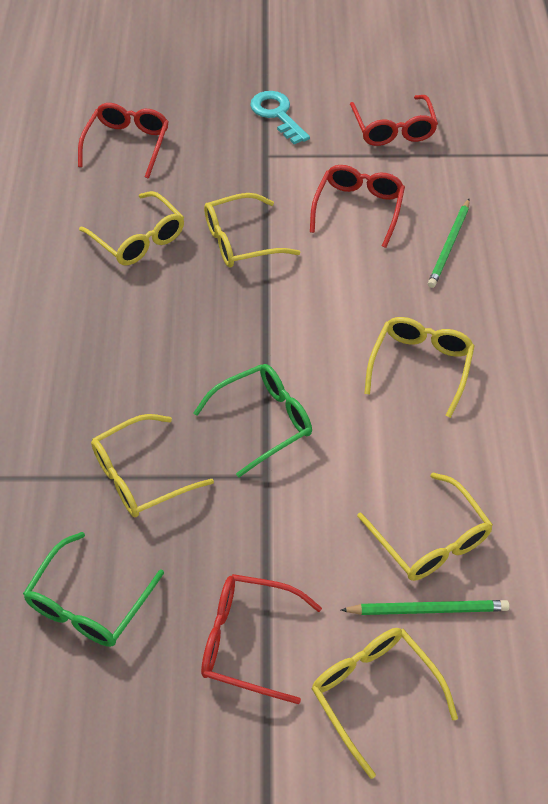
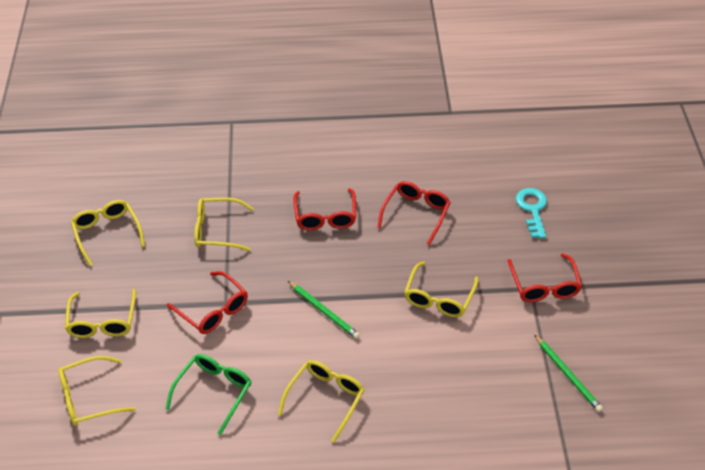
green glasses: 2 -> 1

